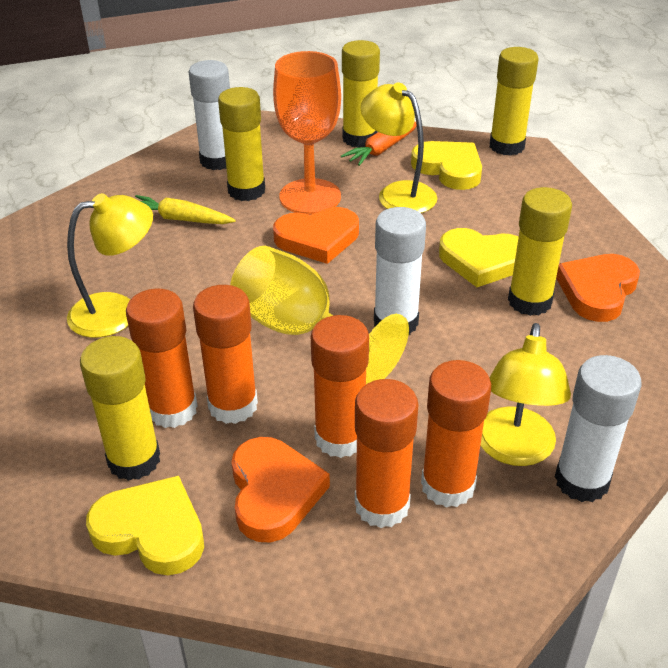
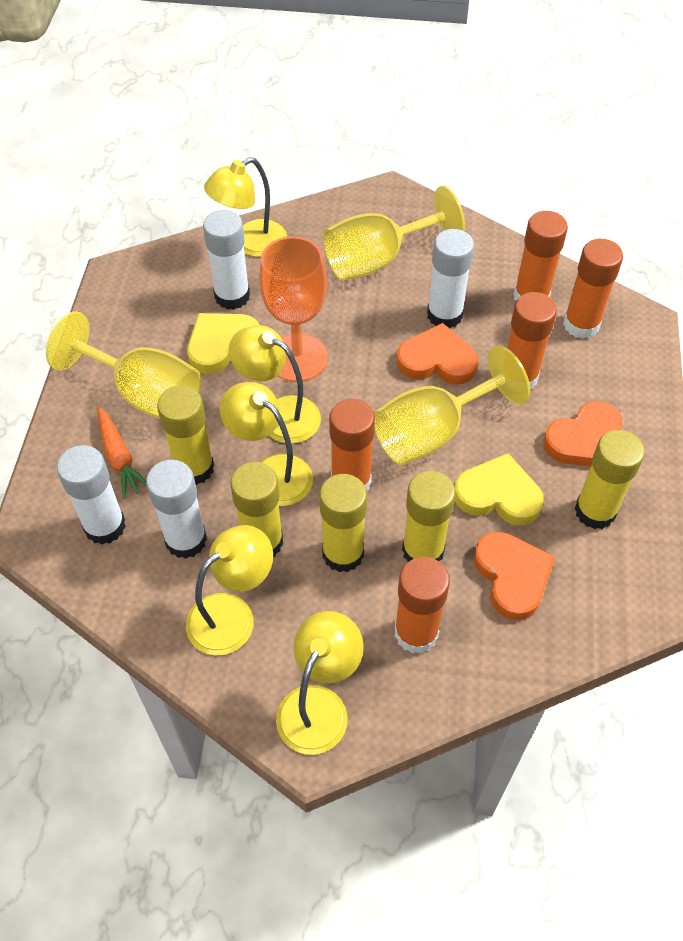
white glue stick: 3 -> 4
yellow carrot: 1 -> 0
yellow goblet: 1 -> 3
yellow heart: 3 -> 2
yellow lamp: 3 -> 5

